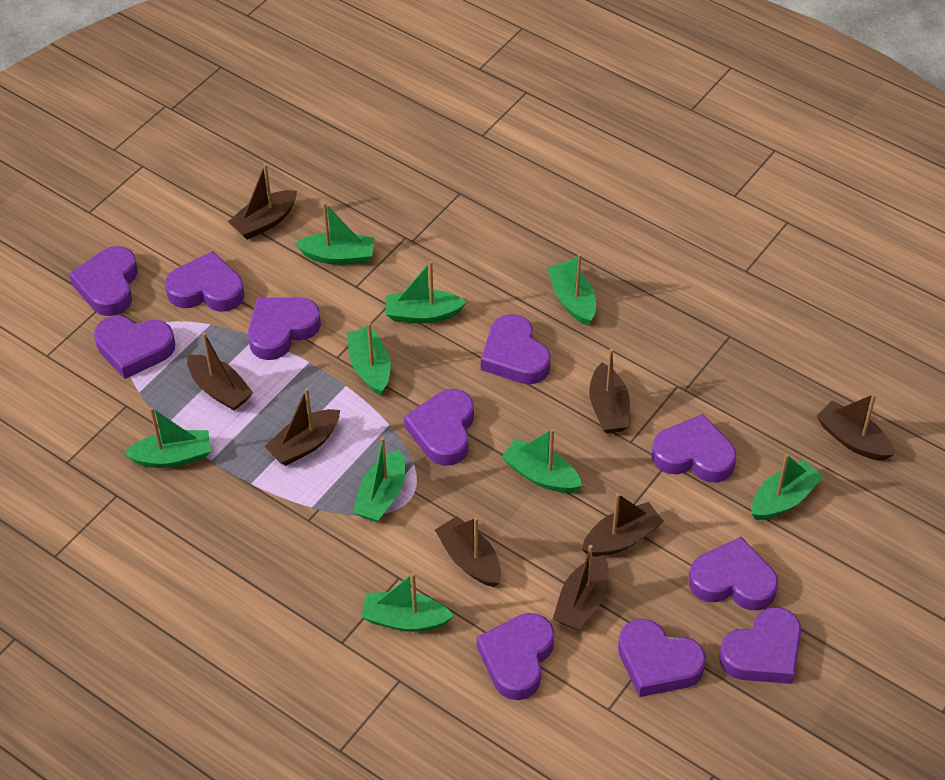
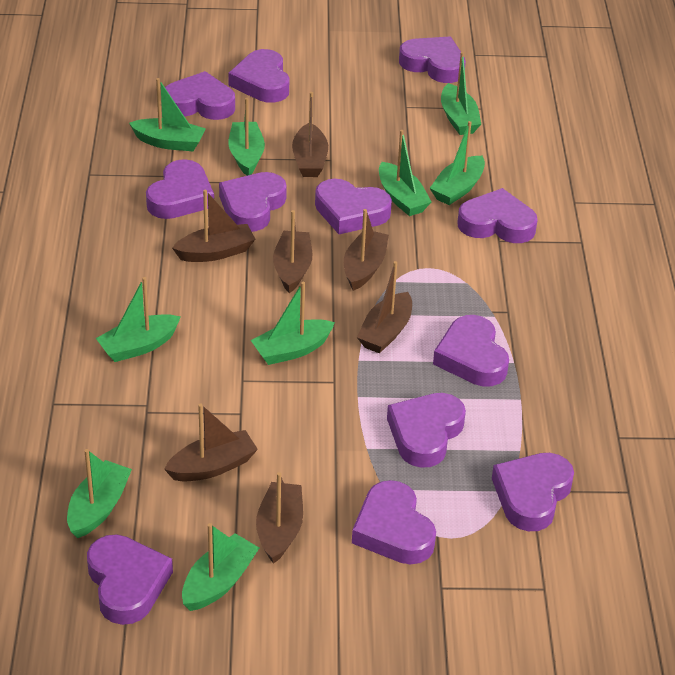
brown boat: 8 -> 7
purple heart: 11 -> 12

